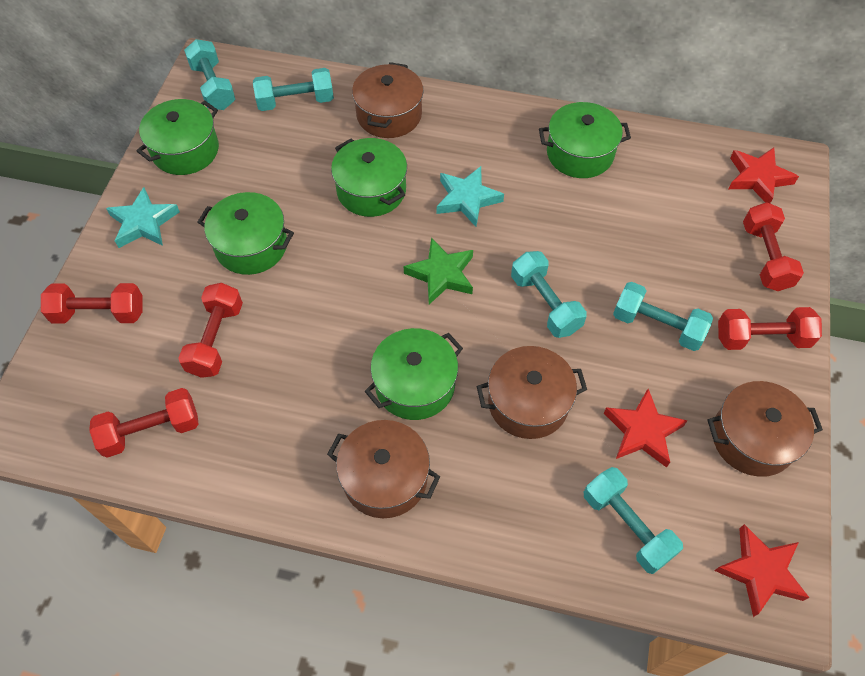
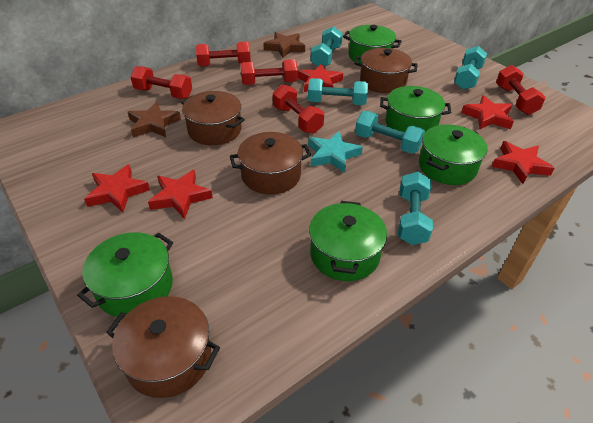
brown star: 0 -> 2
green star: 1 -> 0
red star: 3 -> 5
turquoise star: 2 -> 1

